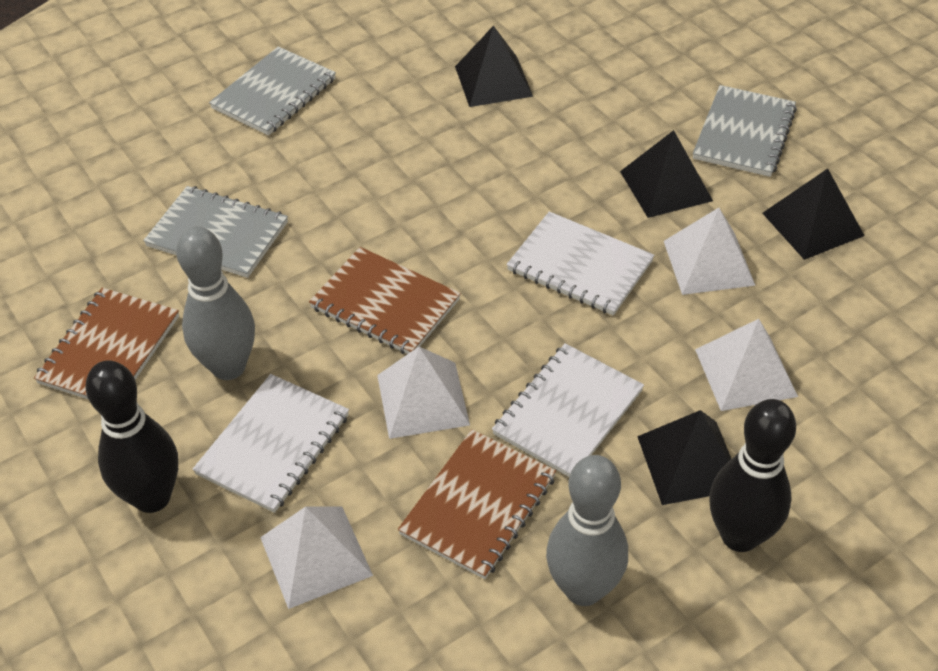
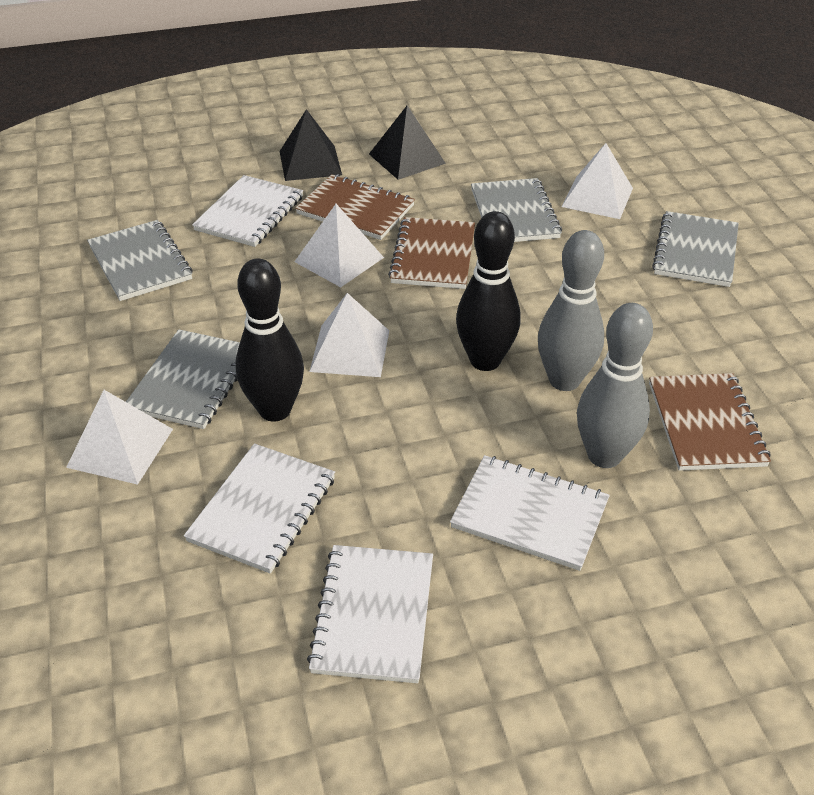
black pyramid: 4 -> 2
grey notebook: 3 -> 4
white notebook: 3 -> 4

